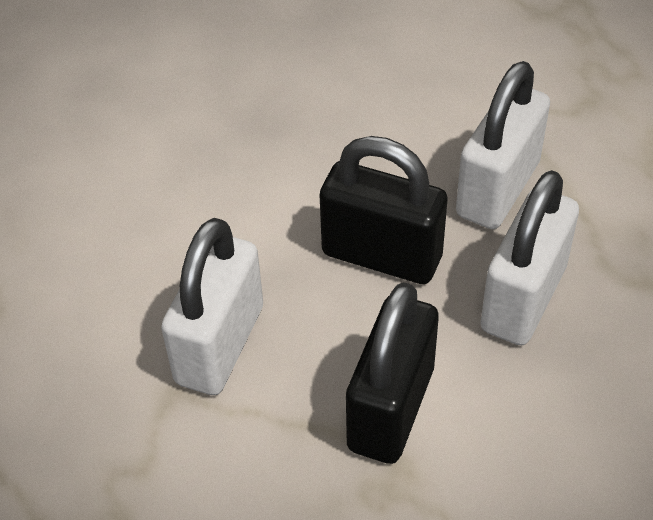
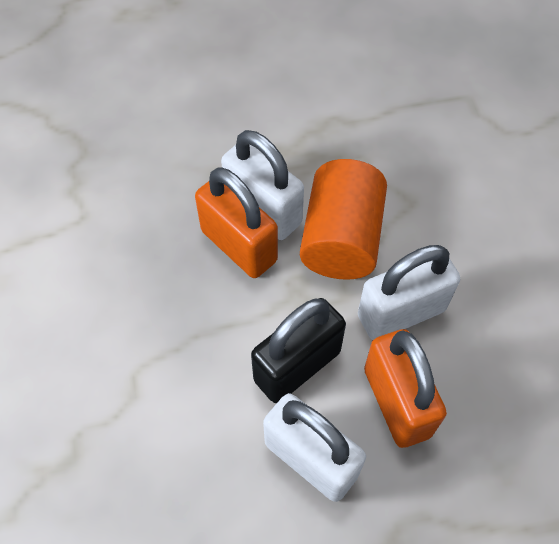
black padlock: 2 -> 1
orange cylinder: 0 -> 1
orange padlock: 0 -> 2

